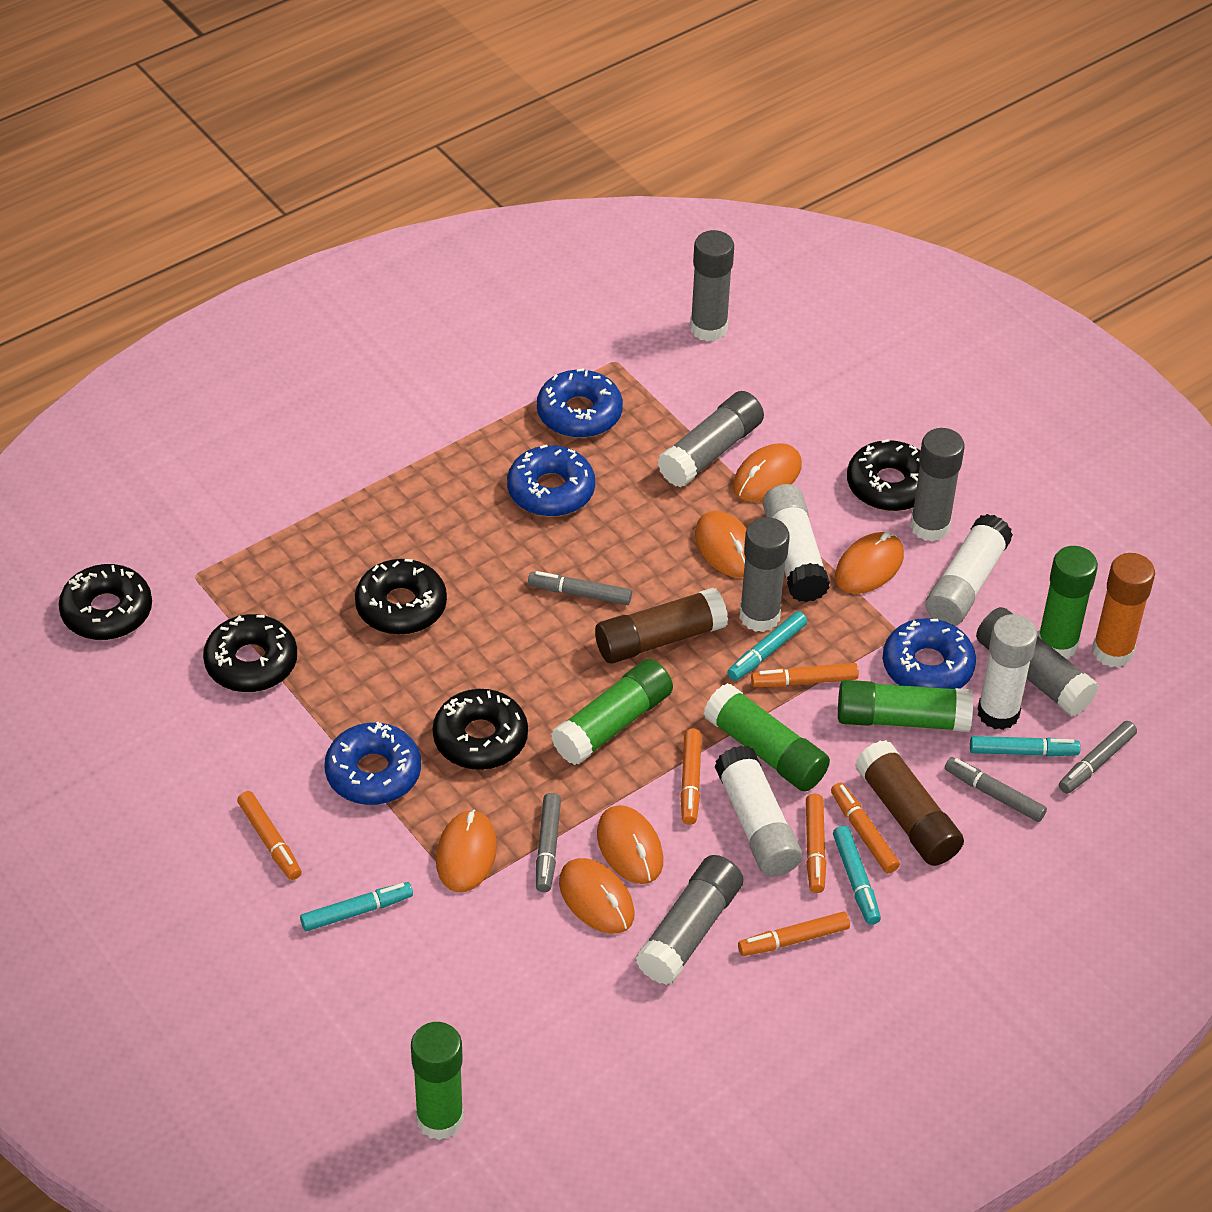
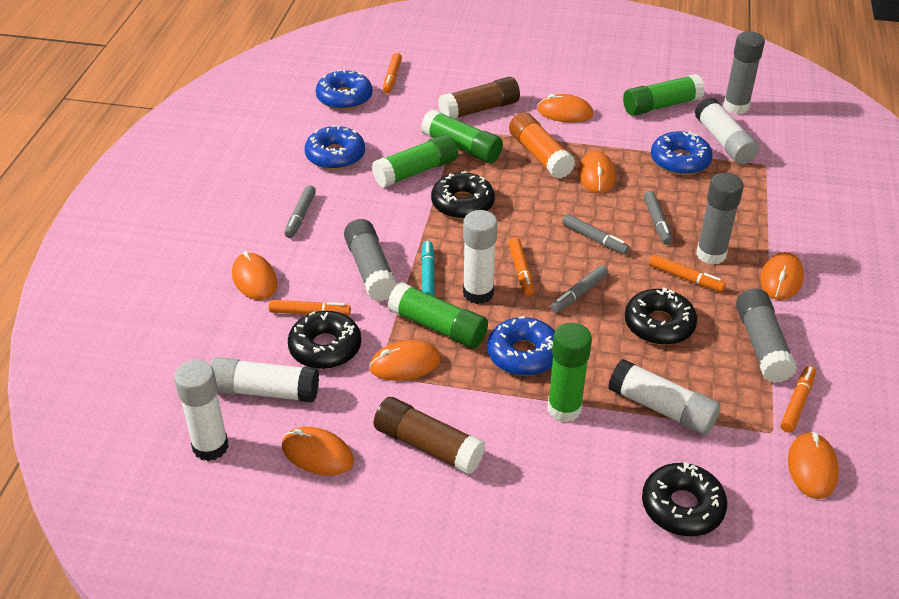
black donut: 5 -> 4
grey glue stick: 6 -> 4
orange marker: 6 -> 5
orange mouse: 6 -> 7
turquoise marker: 4 -> 1
white glue stick: 4 -> 5

